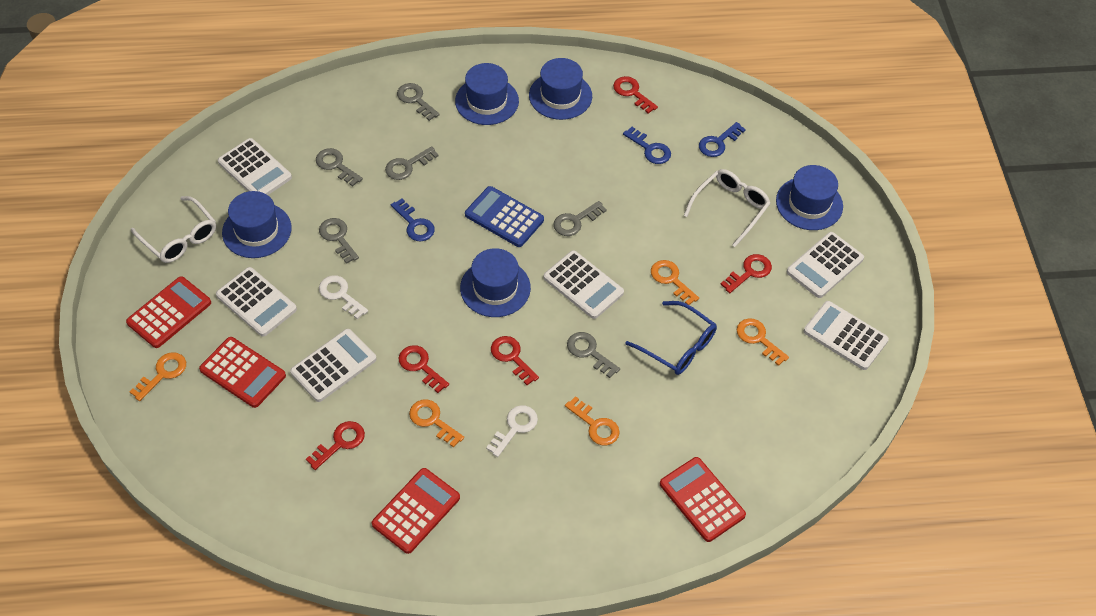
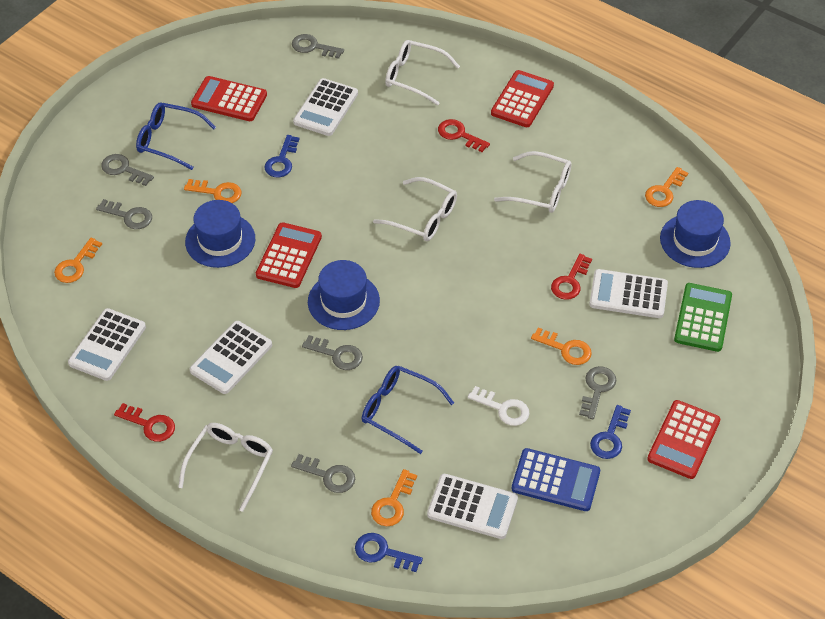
blue glasses: 1 -> 2
blue hat: 5 -> 3
green calculator: 0 -> 1
red key: 5 -> 3
white calculator: 6 -> 5
white glasses: 2 -> 4
white key: 2 -> 1

